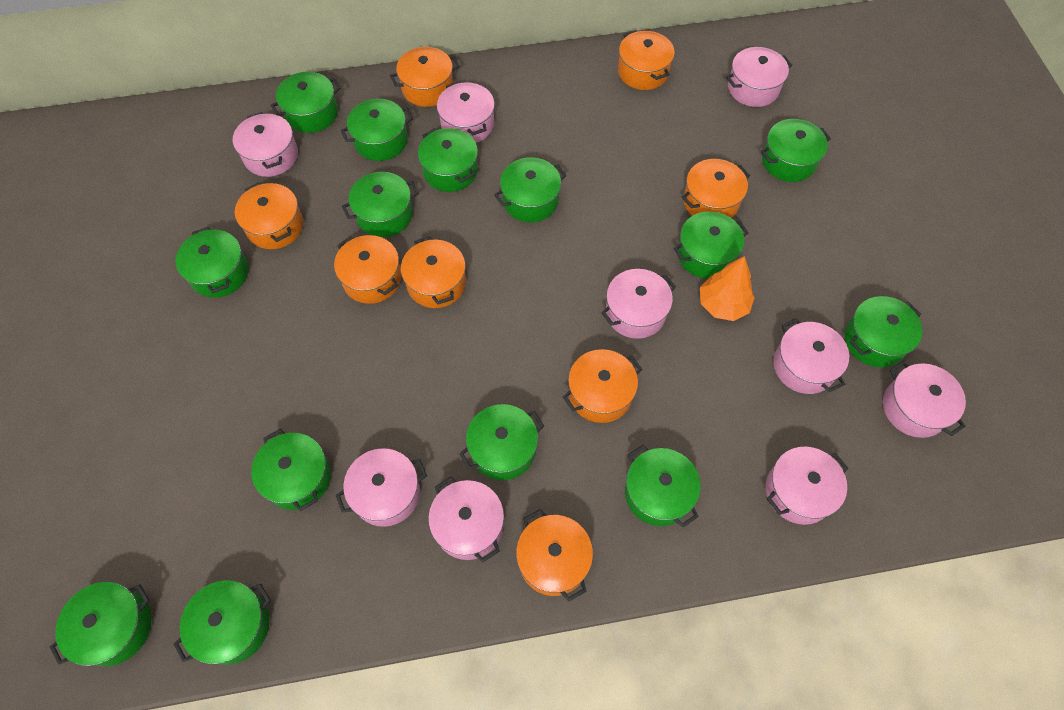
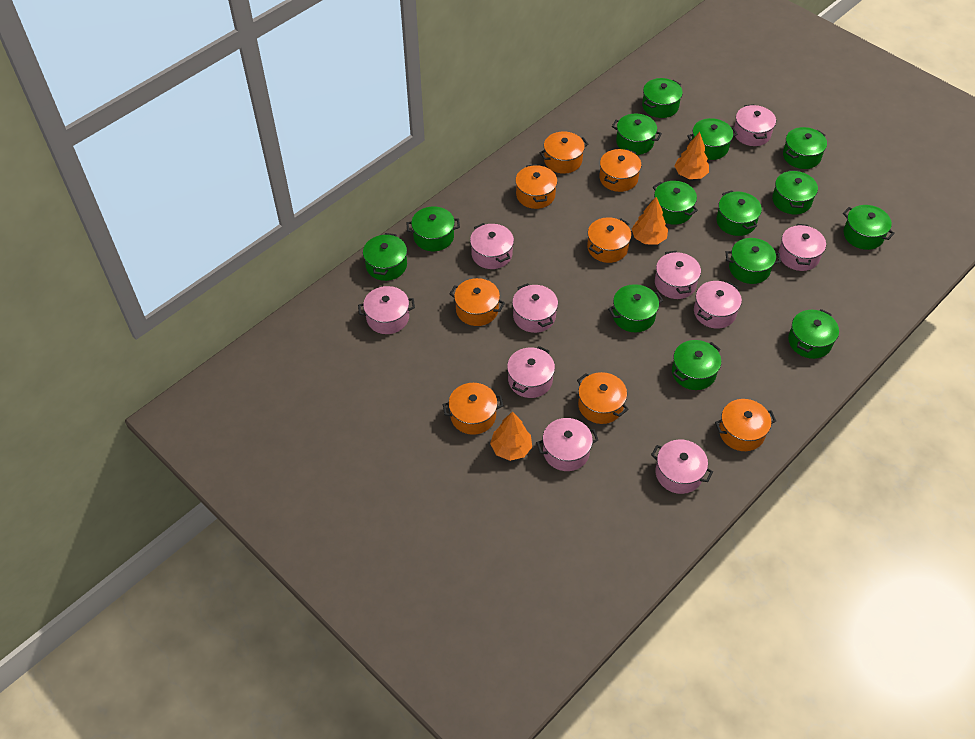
orange tree: 1 -> 3
pink pot: 9 -> 10

